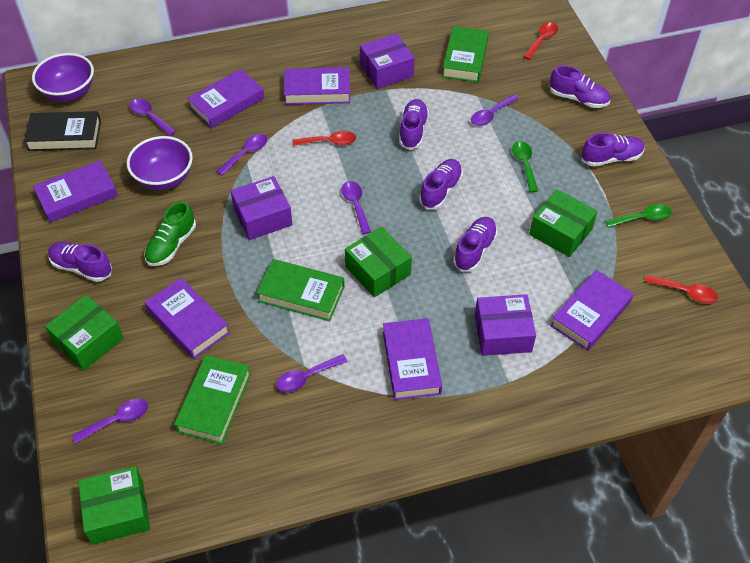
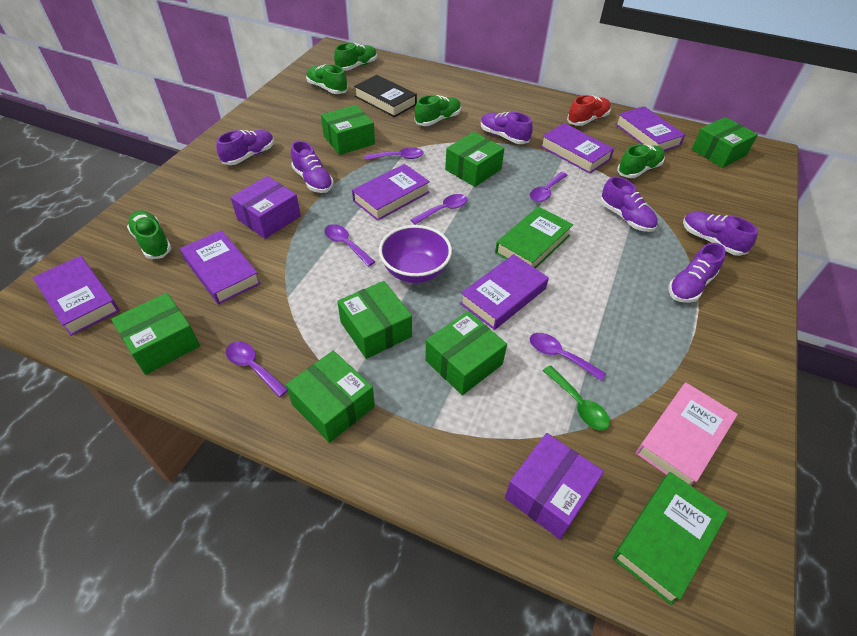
green book: 3 -> 2
green box: 4 -> 7
green shoe: 1 -> 5
green spoon: 2 -> 1
pink book: 0 -> 1
purple bowl: 2 -> 1
purple box: 3 -> 2
red shoe: 0 -> 1
red spoon: 3 -> 0

